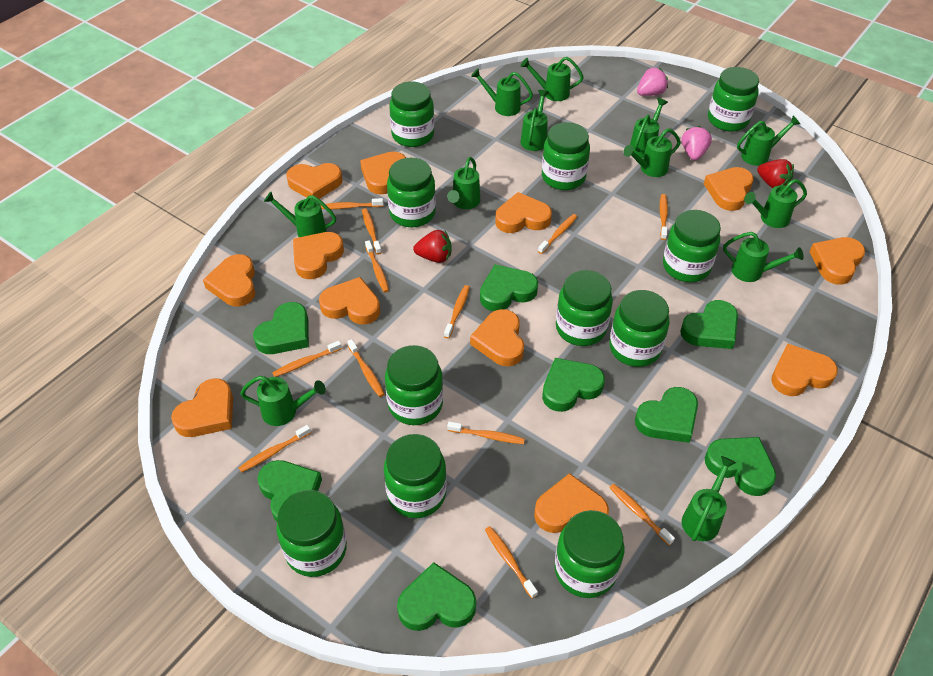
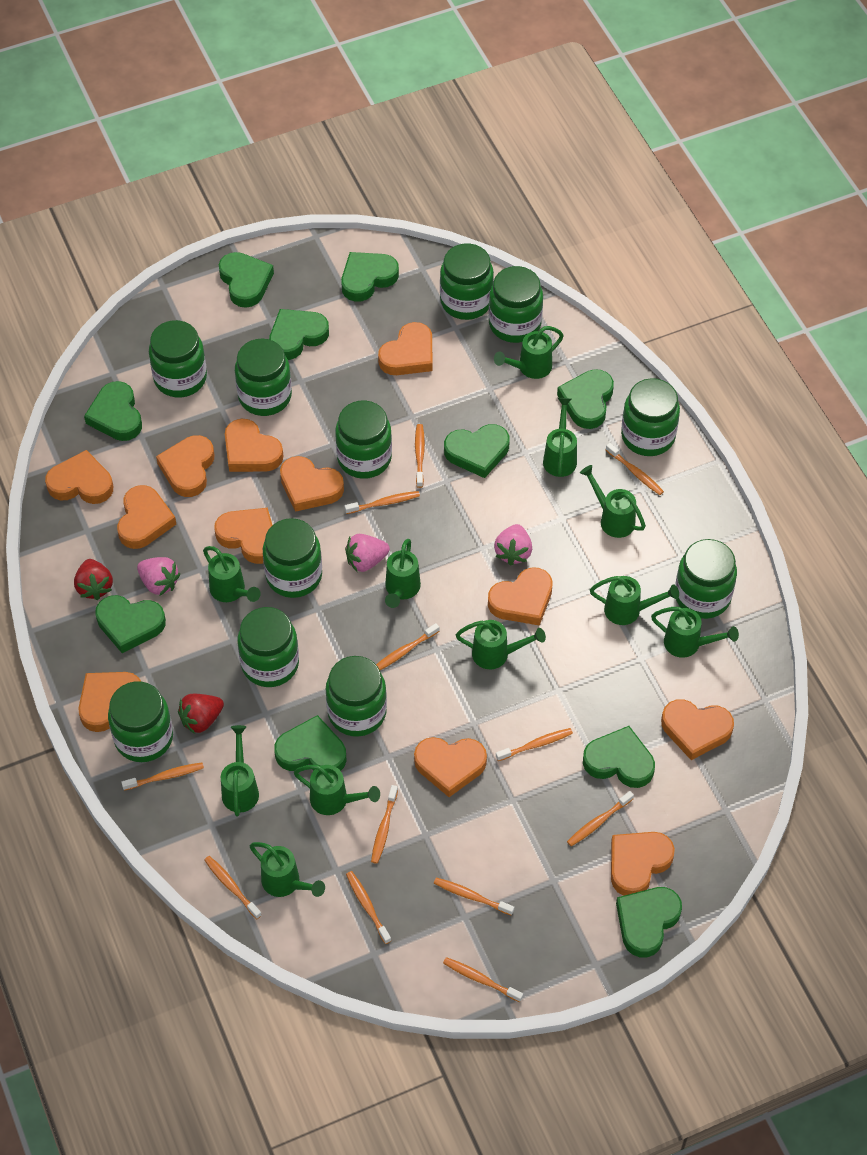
green heart: 8 -> 10
green watering can: 12 -> 11
pink strawberry: 2 -> 3

